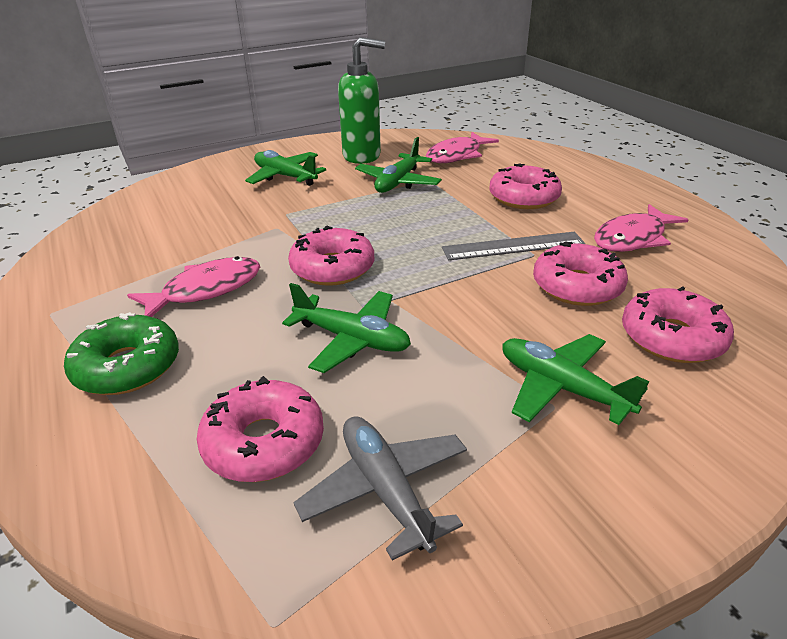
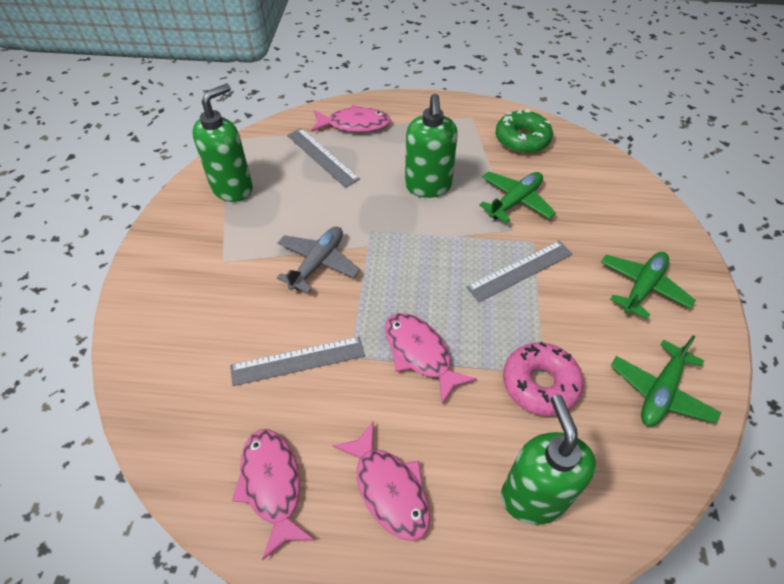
green plane: 4 -> 3
green soap dispenser: 1 -> 3
grey ruler: 1 -> 3
pink donut: 5 -> 1
pink fish: 3 -> 4

